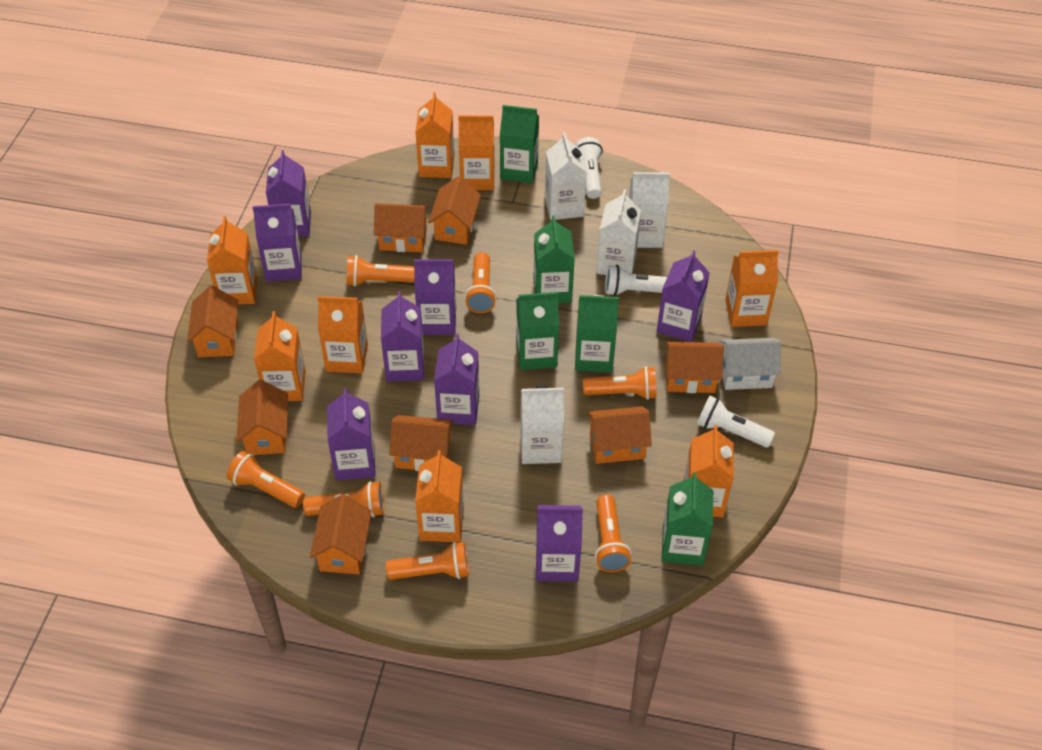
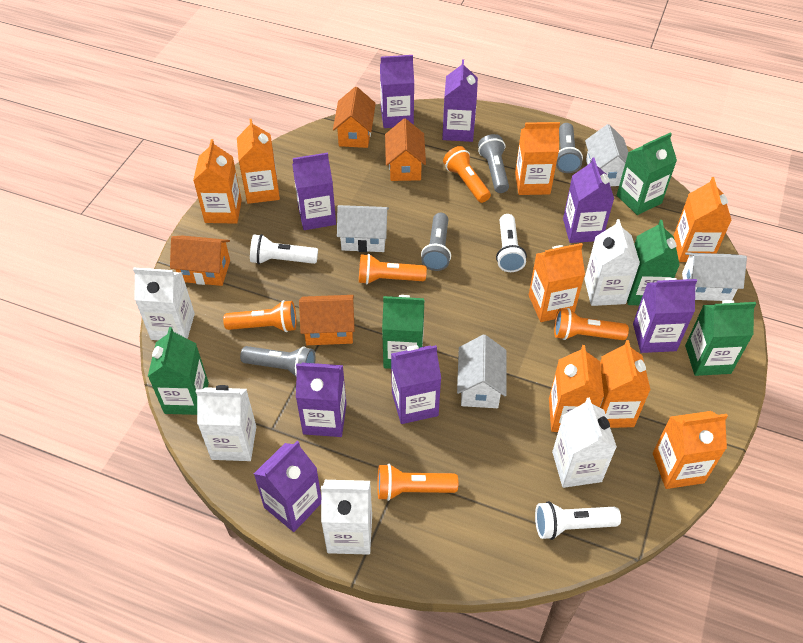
grey flashlight: 0 -> 4
orange flashlight: 7 -> 5
orange house: 8 -> 4
white carton: 4 -> 5
white house: 1 -> 4

